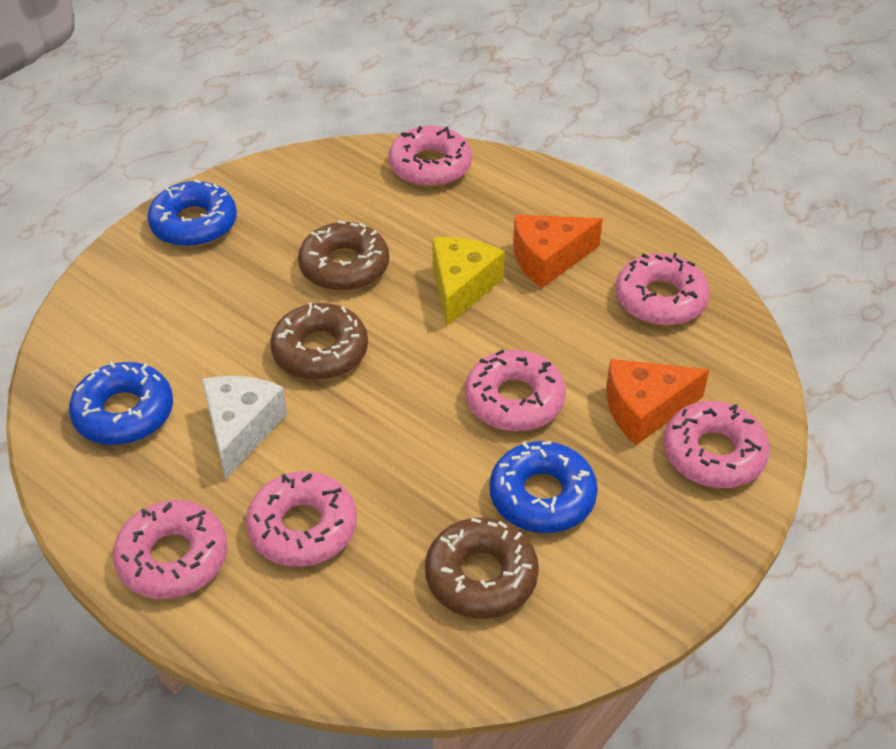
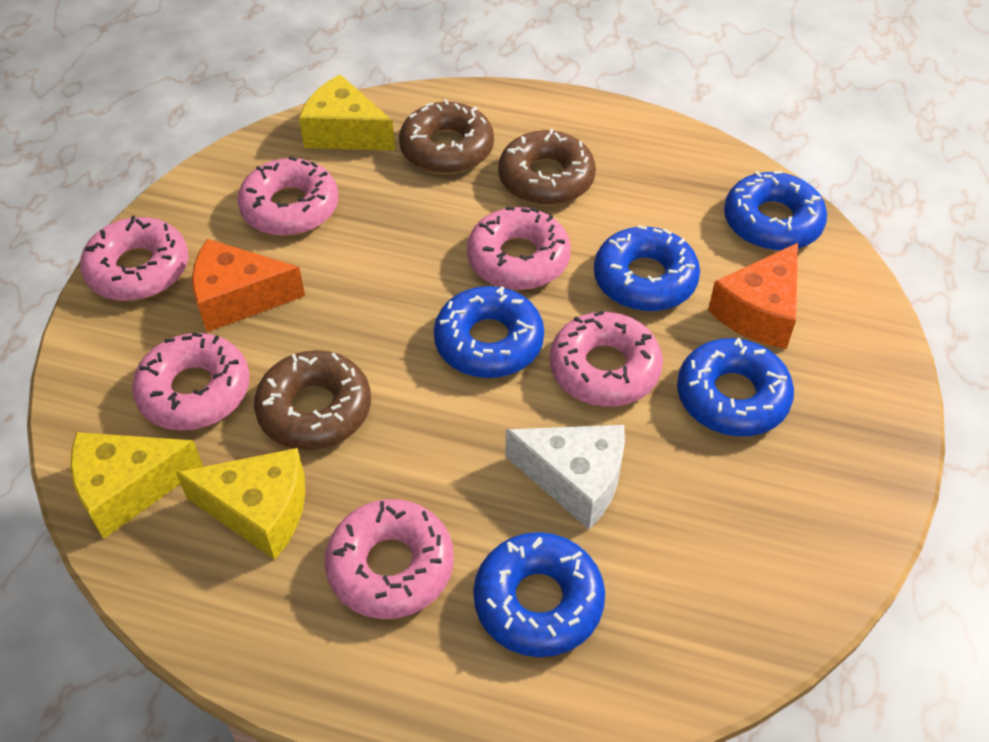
blue donut: 3 -> 5
yellow cheese: 1 -> 3

